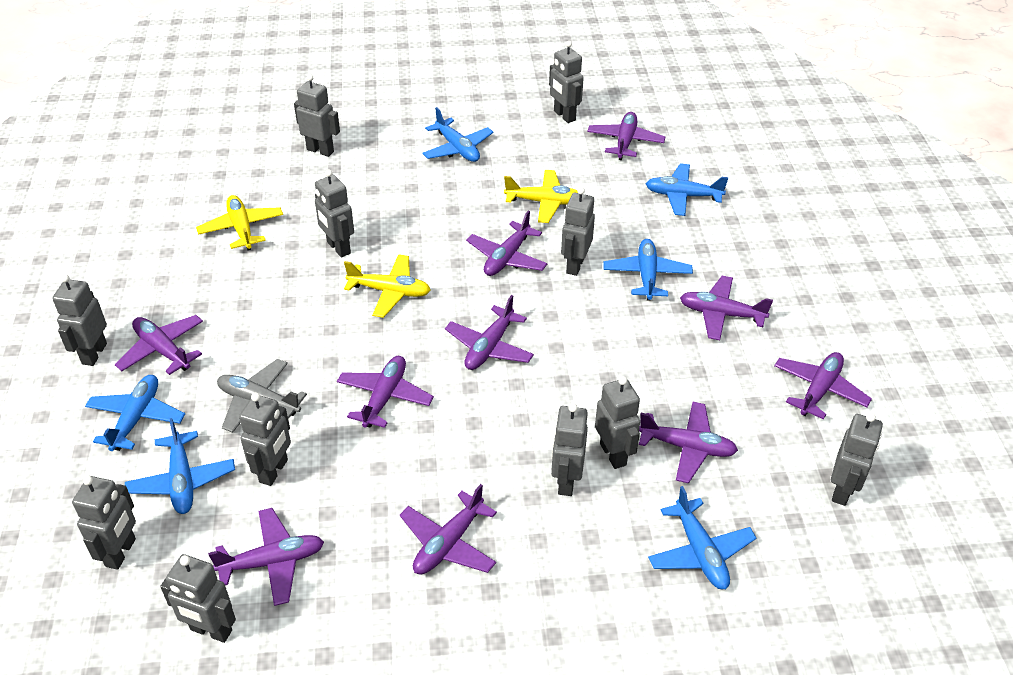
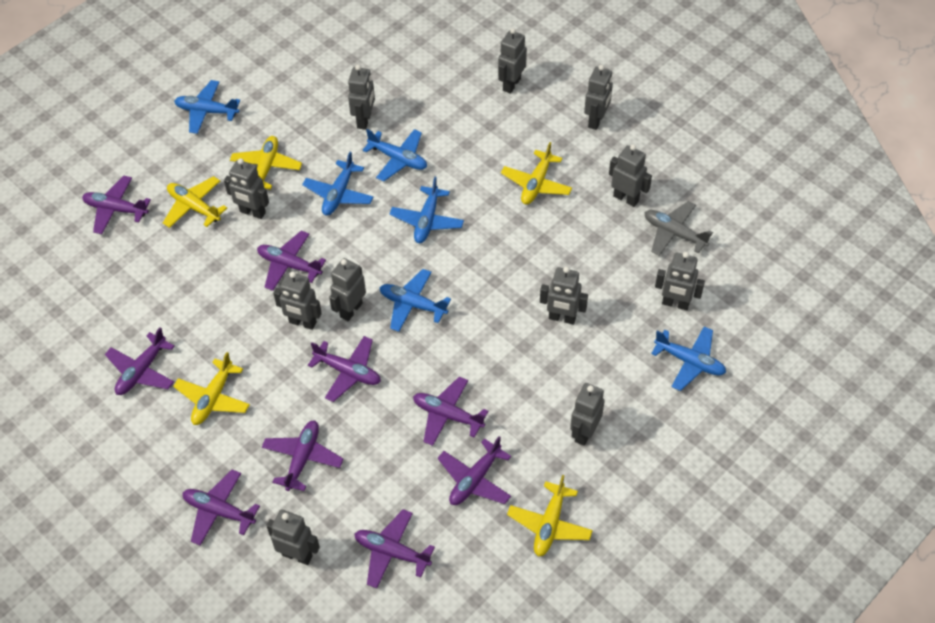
purple plane: 10 -> 9
yellow plane: 3 -> 5

